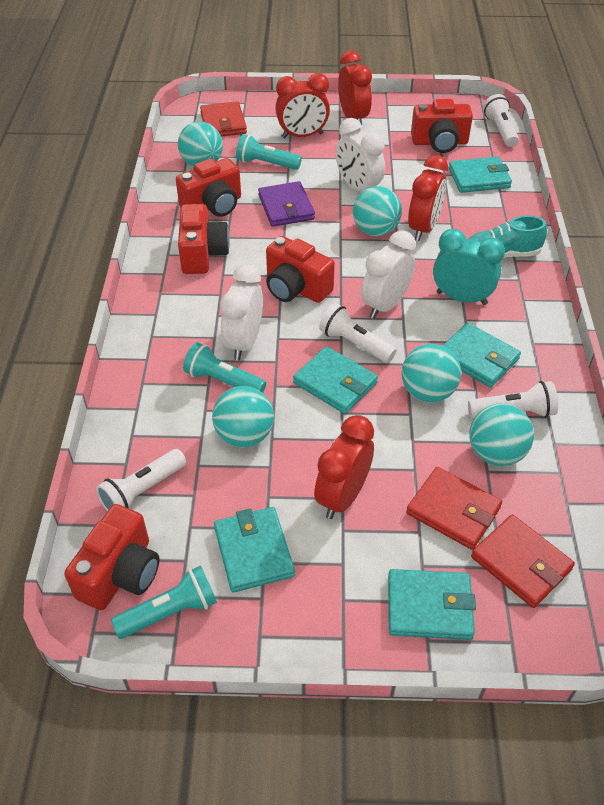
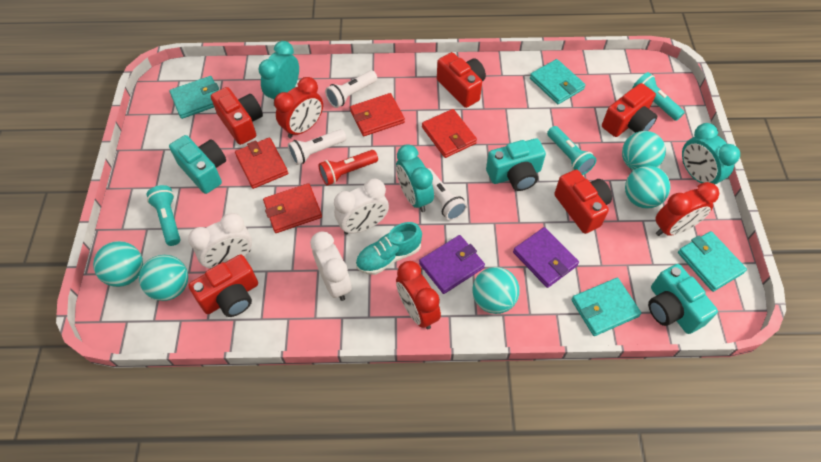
purple wallet: 1 -> 2
red clock: 4 -> 3
red flashlight: 0 -> 1
red wallet: 3 -> 4
turquoise camera: 0 -> 3
turquoise clock: 1 -> 3
turquoise wallet: 5 -> 4
white flashlight: 4 -> 3

